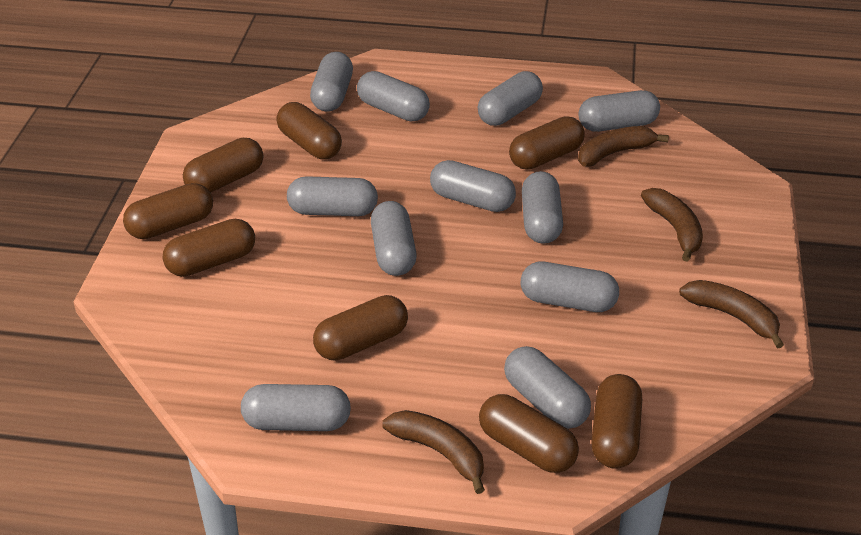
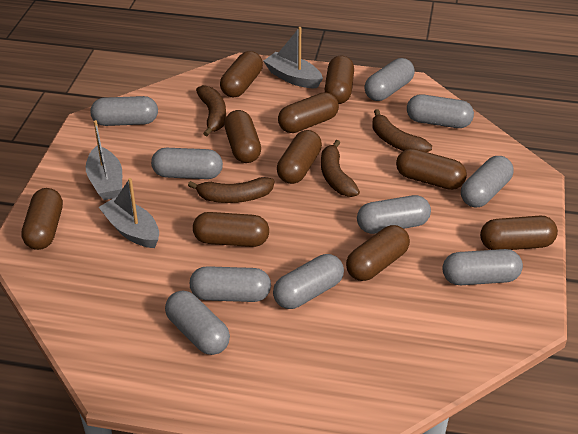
brown capsule: 8 -> 10
grey boat: 0 -> 3
grey capsule: 11 -> 10

